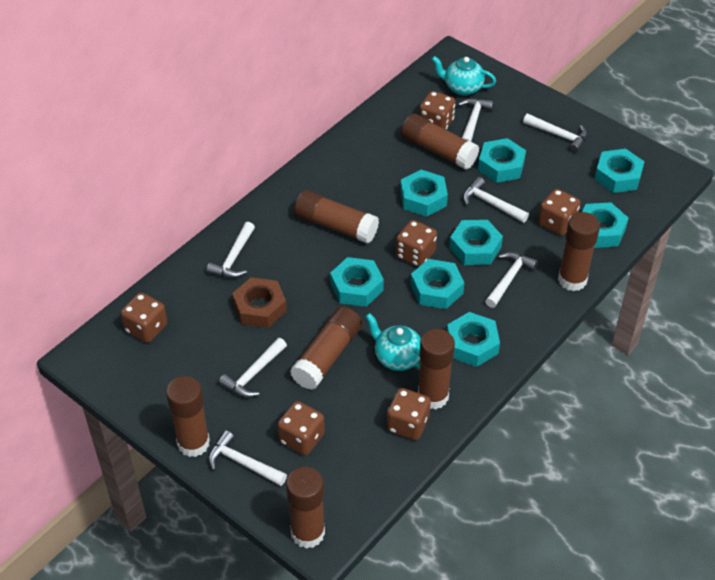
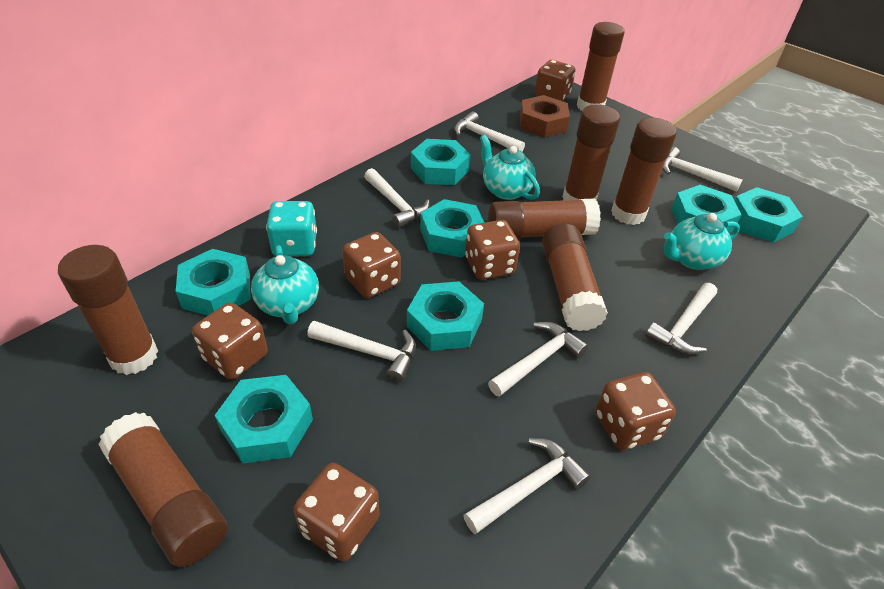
turquoise dice: 0 -> 1
turquoise nut: 8 -> 7
turquoise teapot: 2 -> 3

